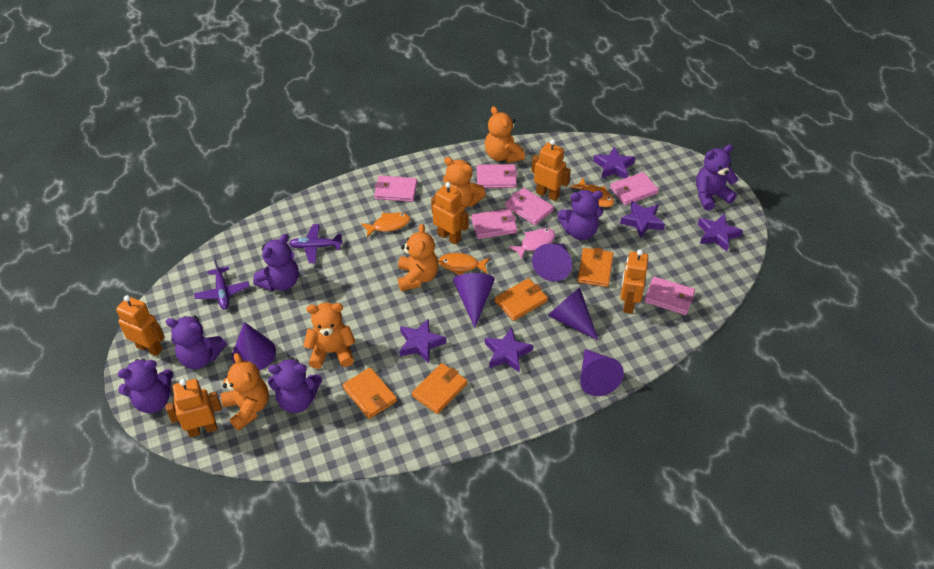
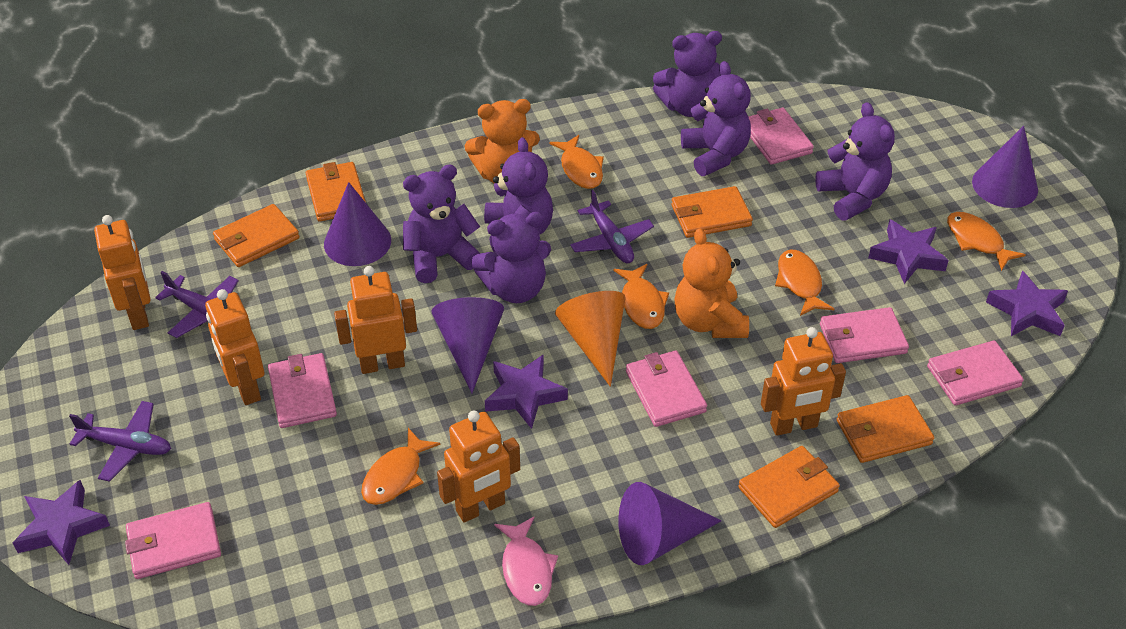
orange cone: 0 -> 1
orange fish: 3 -> 5
orange teddy bear: 5 -> 2
orange wallet: 4 -> 5
purple cone: 5 -> 4
purple plane: 2 -> 3
purple star: 5 -> 4

